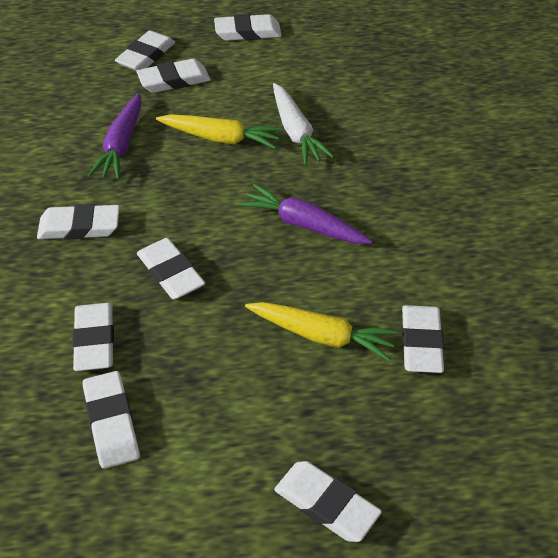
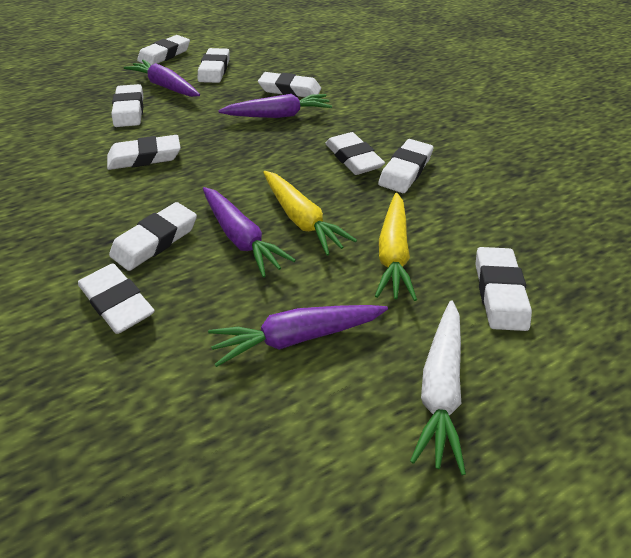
purple carrot: 2 -> 4
white eraser: 9 -> 10

